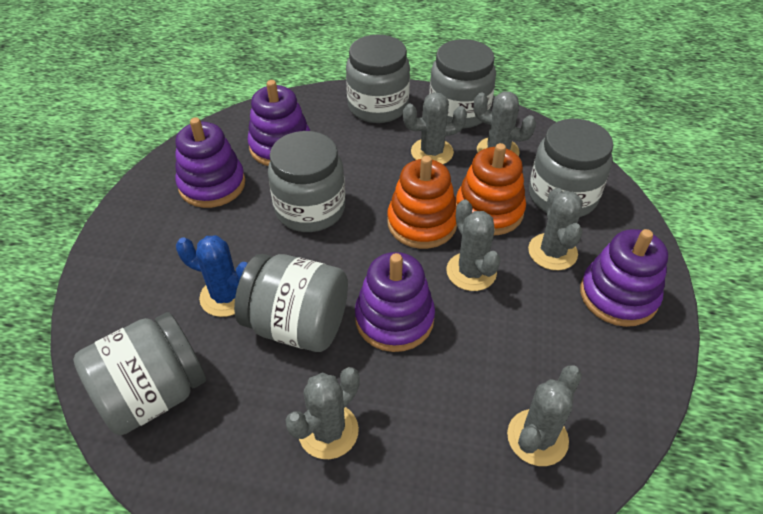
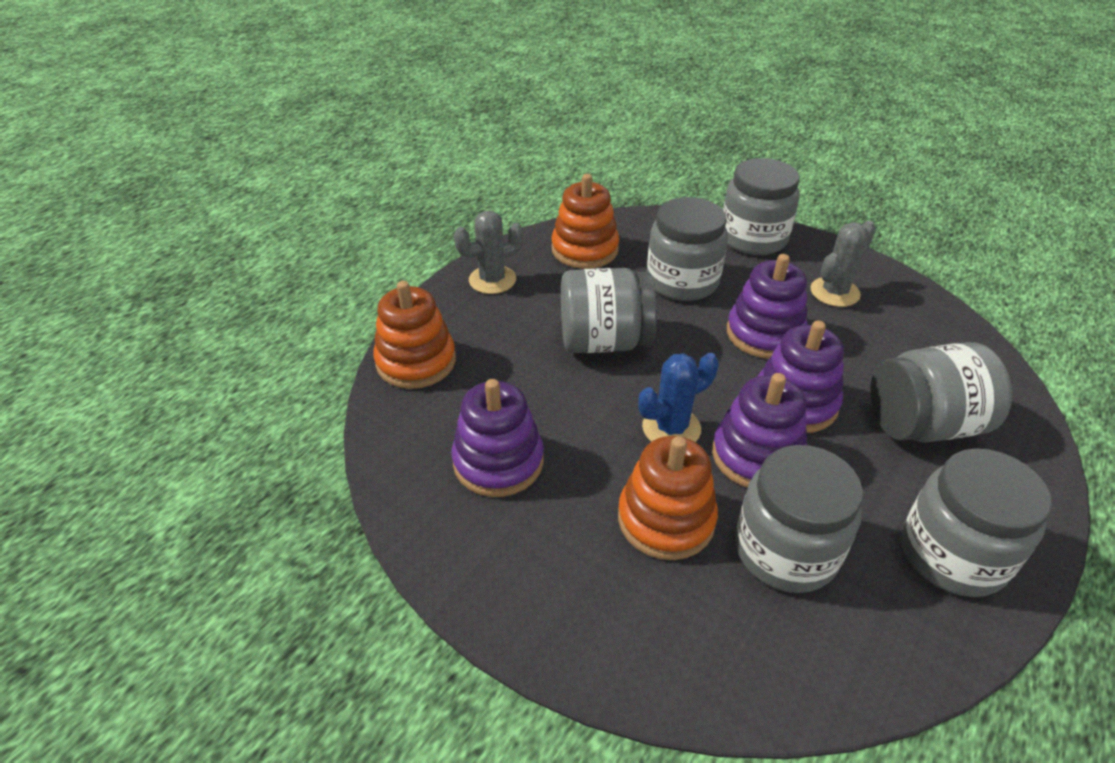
grey cactus: 6 -> 2
orange stacking toy: 2 -> 3

